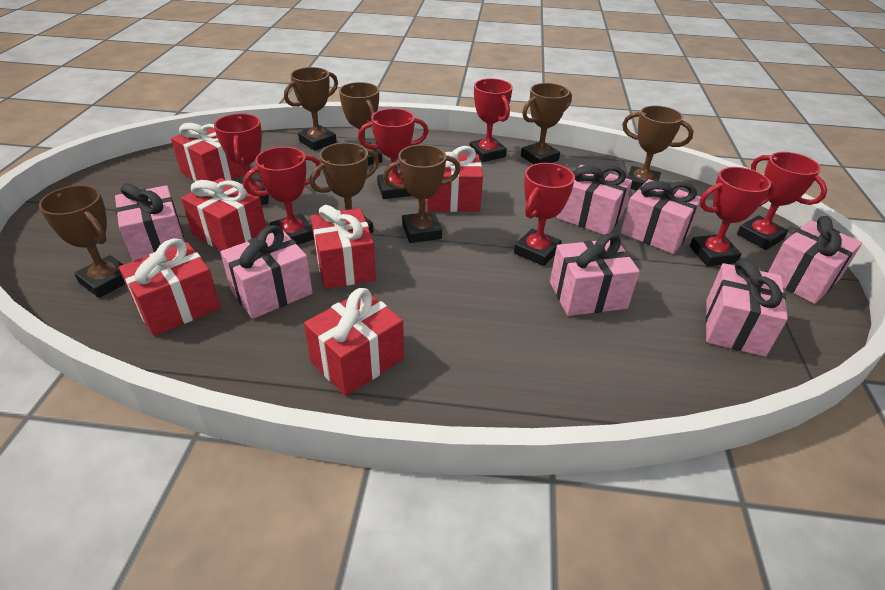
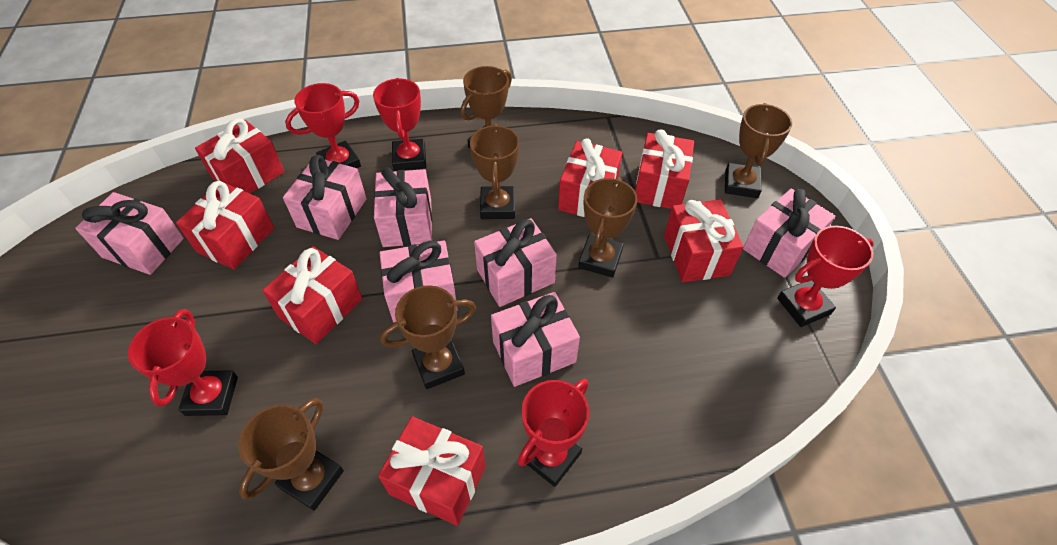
brown trophy: 7 -> 6
red gift: 6 -> 7
red trophy: 7 -> 5

